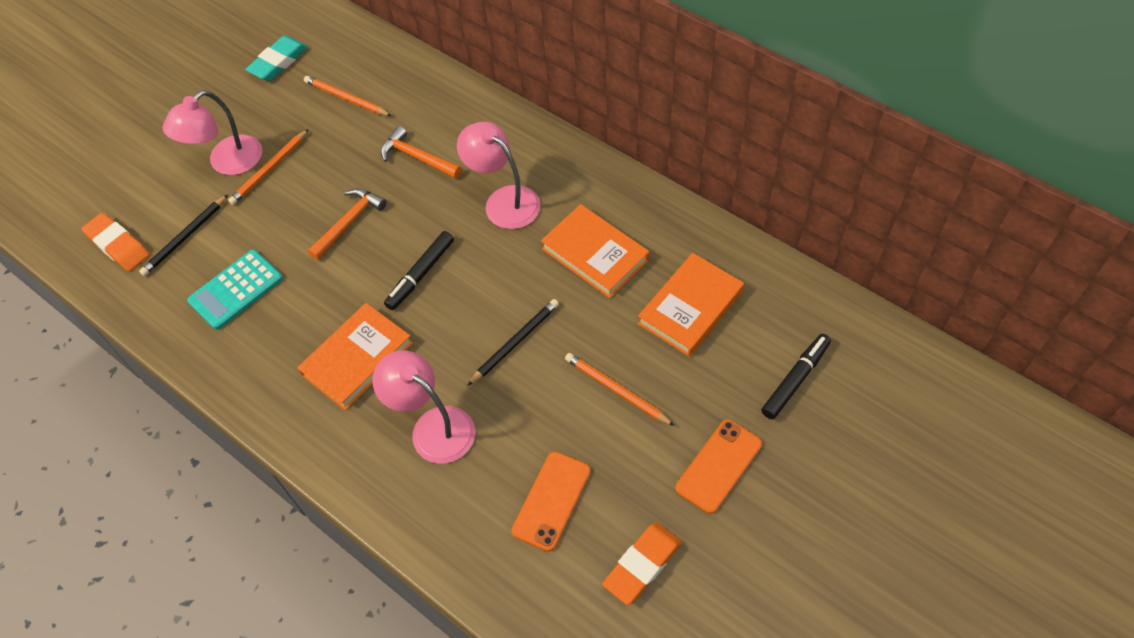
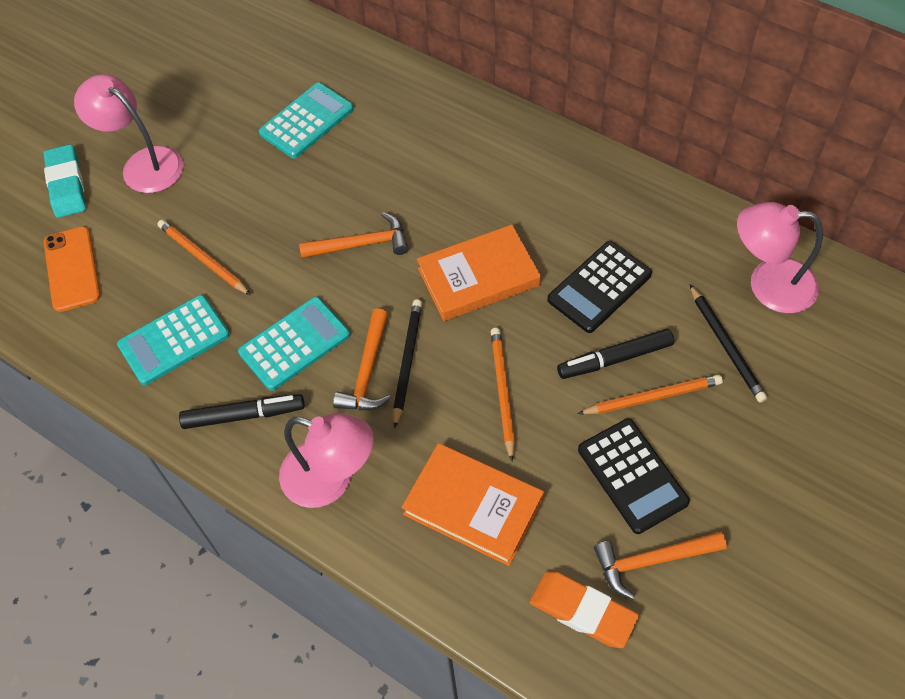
black calculator: 0 -> 2
orange book: 3 -> 2
orange eraser: 2 -> 1
orange hammer: 2 -> 3
orange phone: 2 -> 1
turquoise calculator: 1 -> 3

